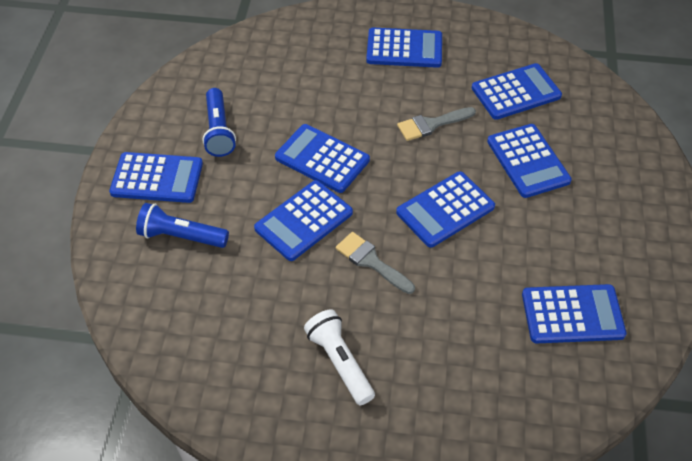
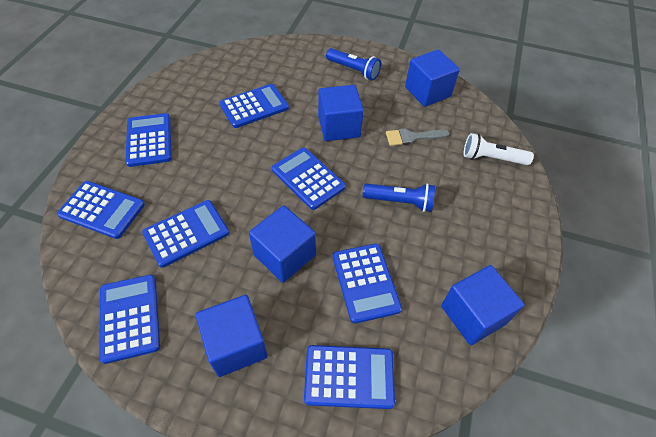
blue cube: 0 -> 5
grey brush: 2 -> 1

